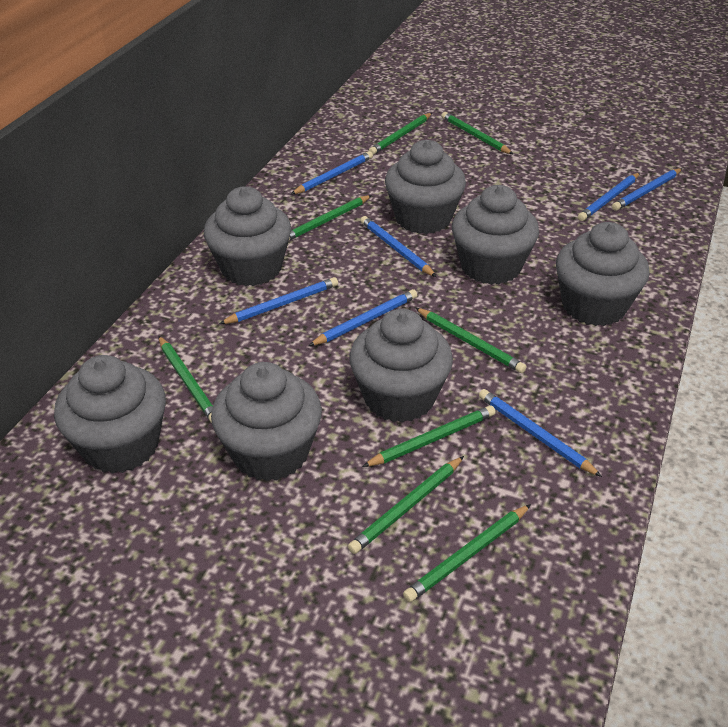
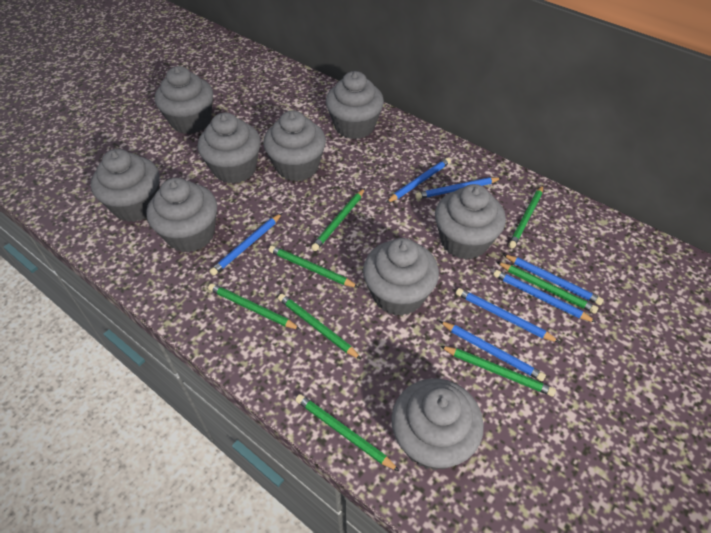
grey cupcake: 7 -> 9

